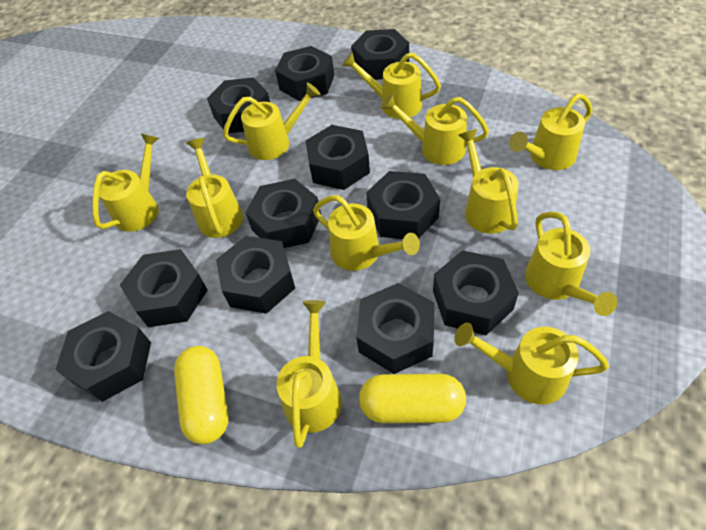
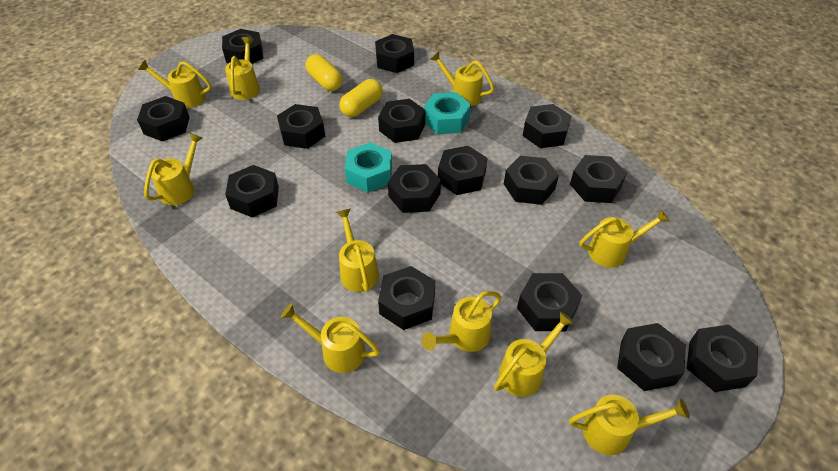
black nut: 11 -> 15
turquoise nut: 0 -> 2
yellow watering can: 11 -> 10

